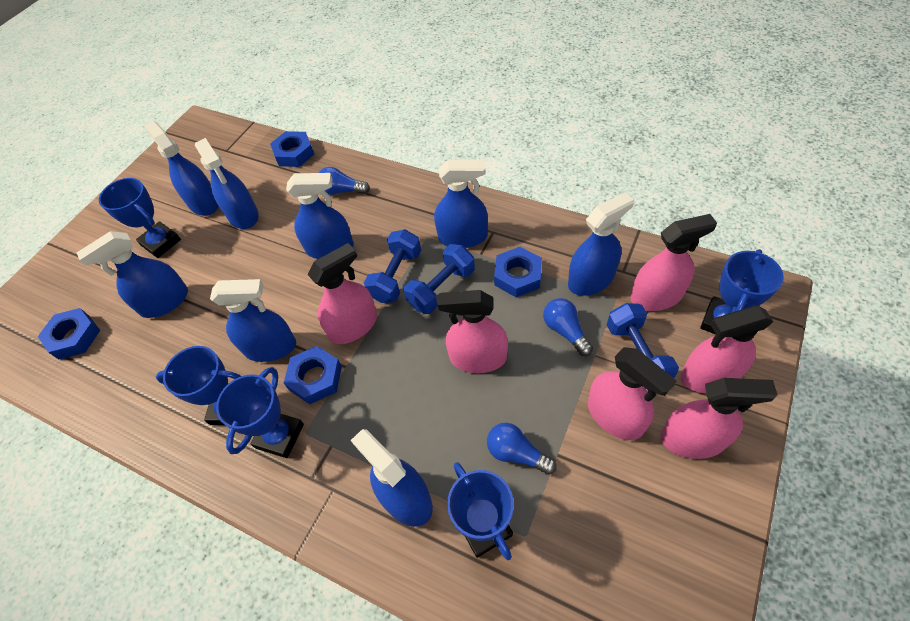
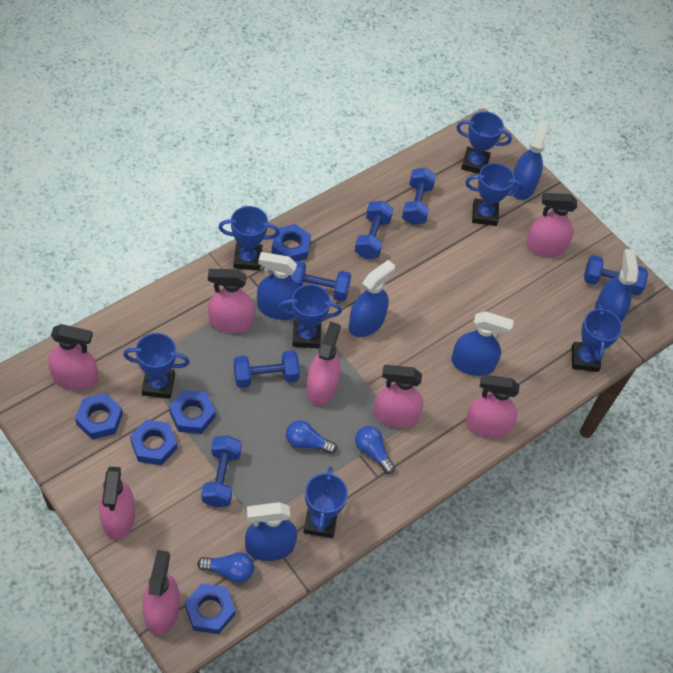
blue dumbbell: 3 -> 6
blue nut: 4 -> 5
blue spray bottle: 8 -> 6
blue trophy: 5 -> 7
pink spray bottle: 6 -> 8

